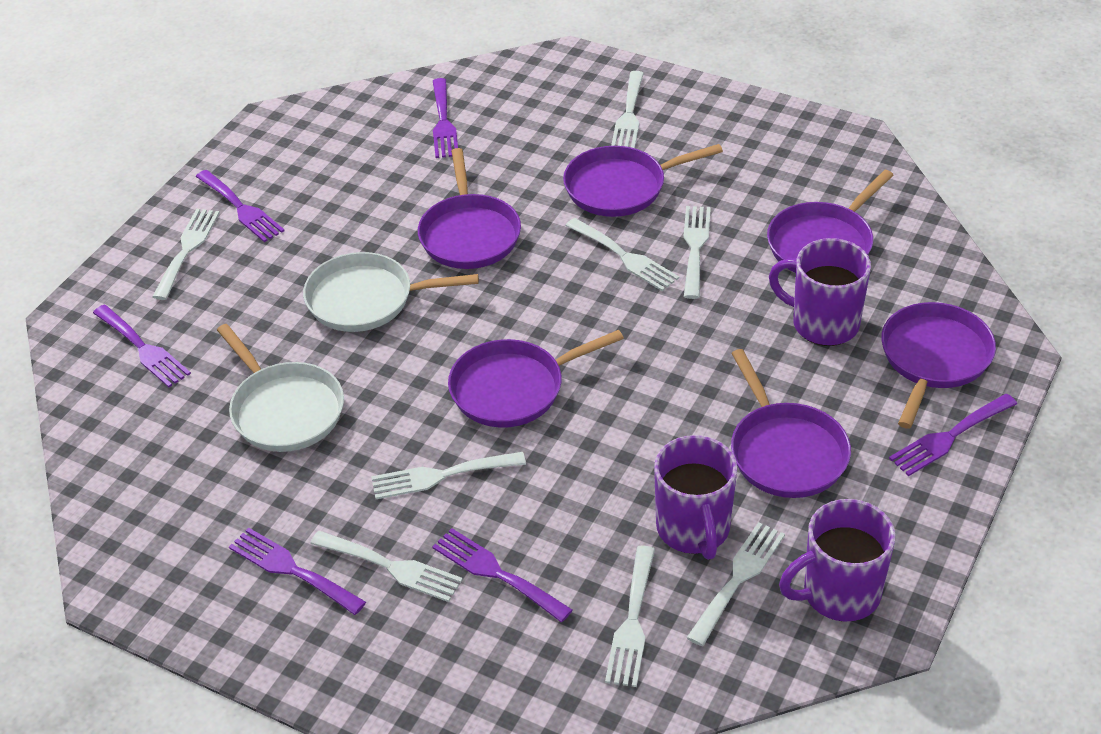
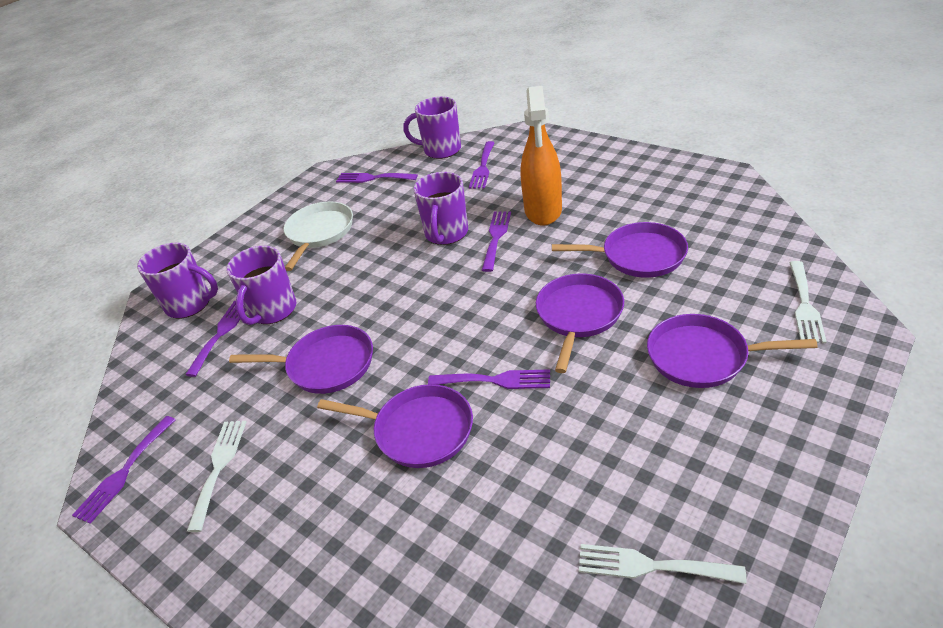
orange spray bottle: 0 -> 1
purple mug: 3 -> 4
purple pan: 6 -> 5
white fork: 8 -> 3
white pan: 2 -> 1

